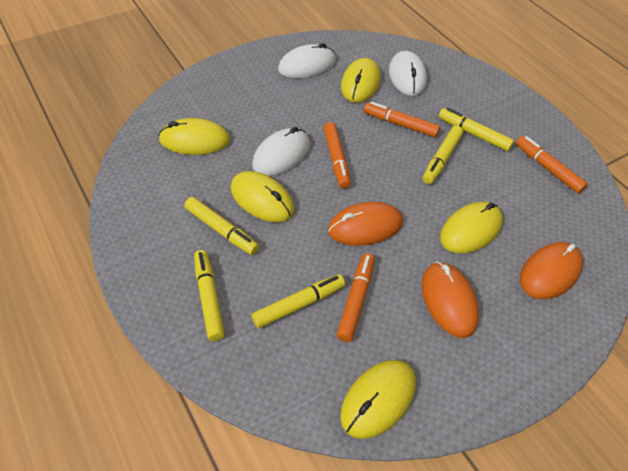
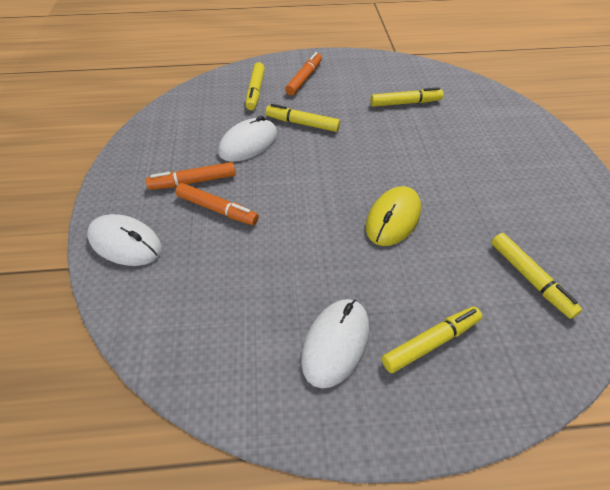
orange marker: 4 -> 3
orange mouse: 3 -> 0
yellow mouse: 5 -> 1

